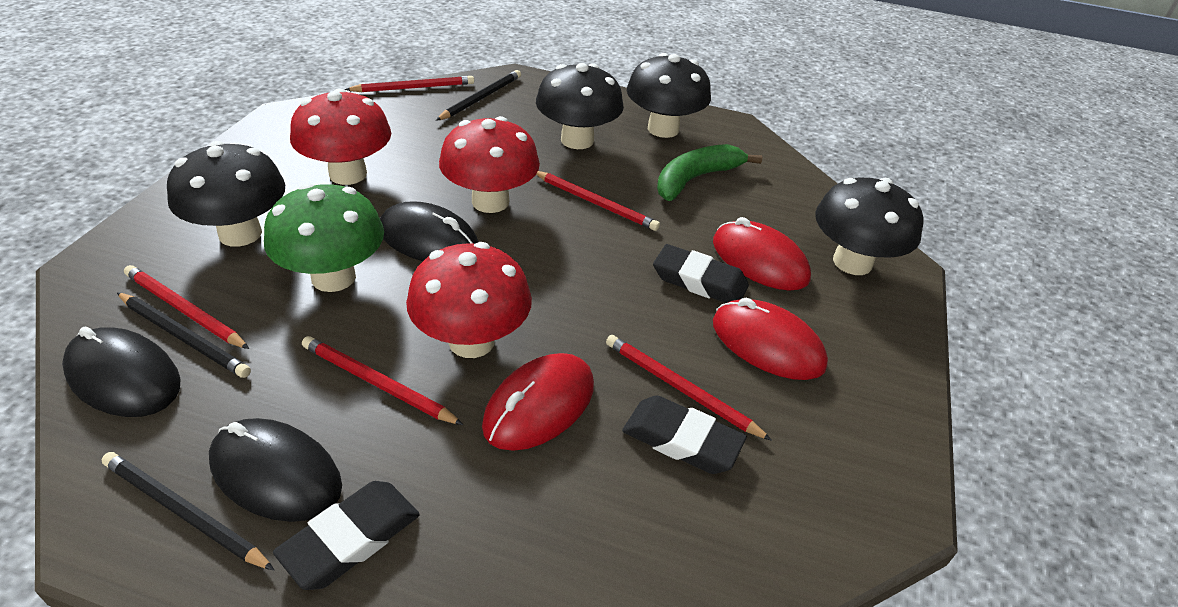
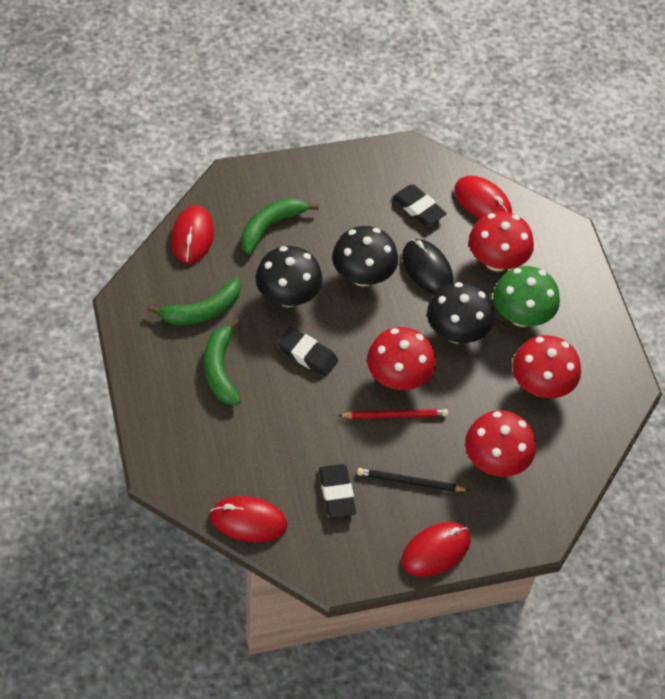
black mouse: 3 -> 1
black mushroom: 4 -> 3
black pencil: 3 -> 1
green banana: 1 -> 3
red mouse: 3 -> 4
red mushroom: 3 -> 4
red pencil: 5 -> 1

